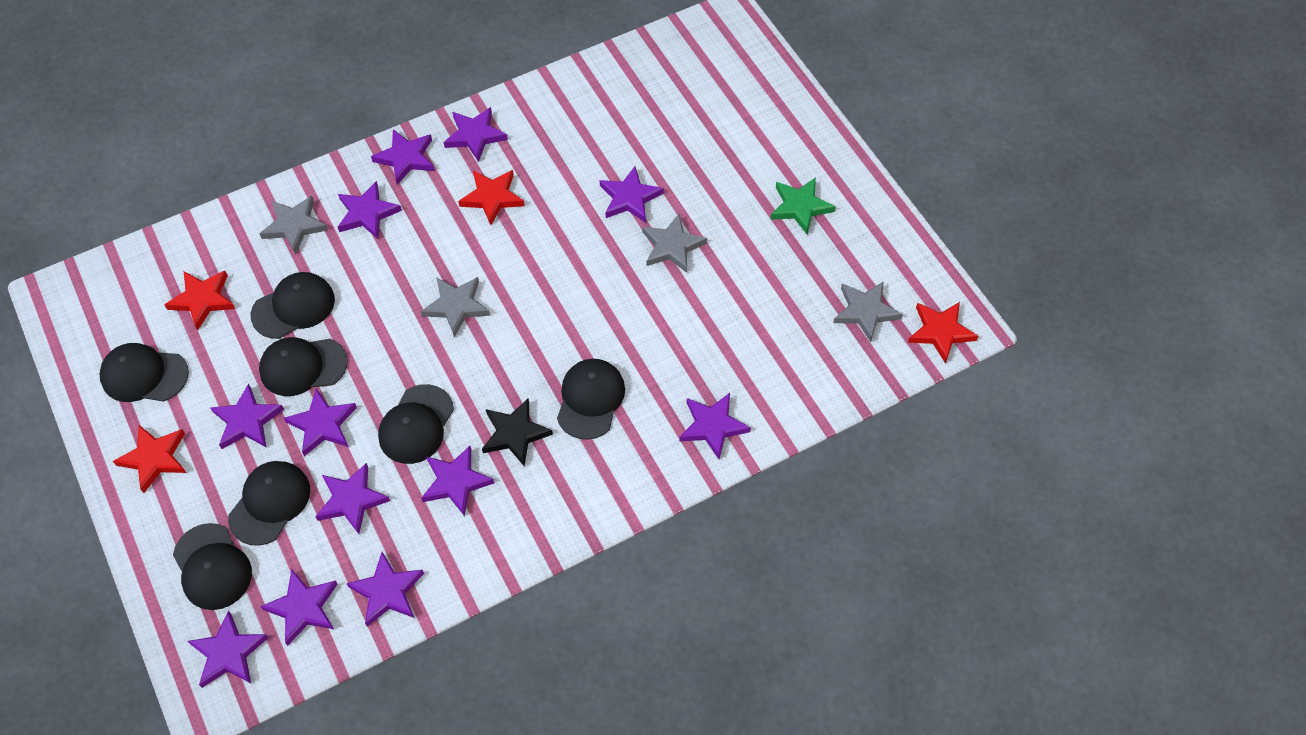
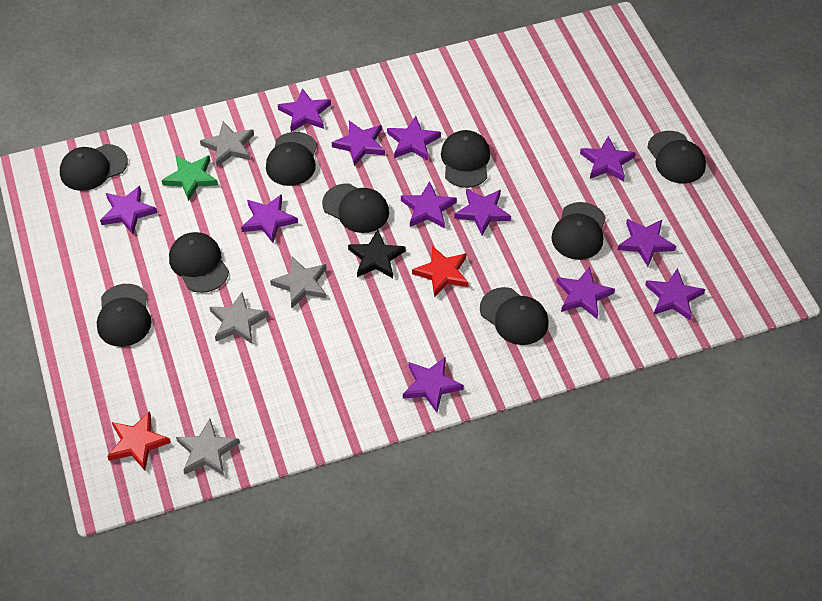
black cap: 7 -> 9
red star: 4 -> 2

